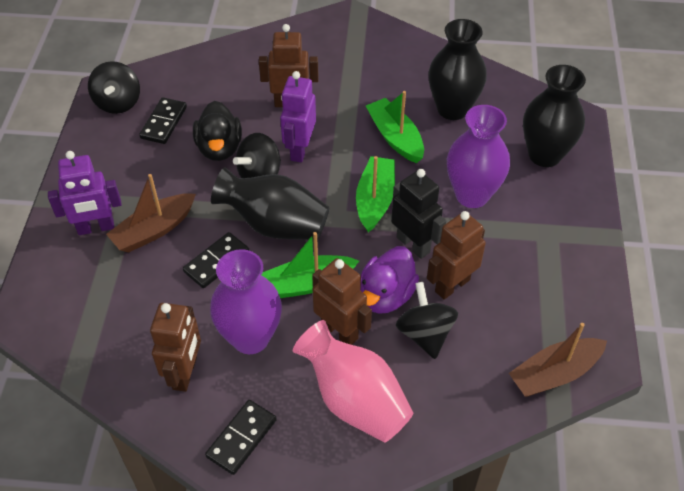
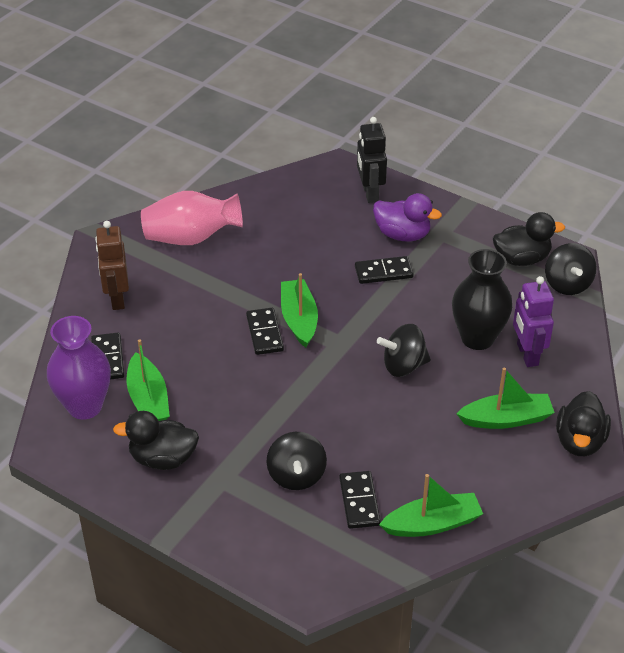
black domino: 3 -> 4
black duck: 1 -> 3
black vase: 3 -> 1
brown boat: 2 -> 0
brown robot: 4 -> 1
green boat: 3 -> 4
purple robot: 2 -> 1
purple vase: 2 -> 1

